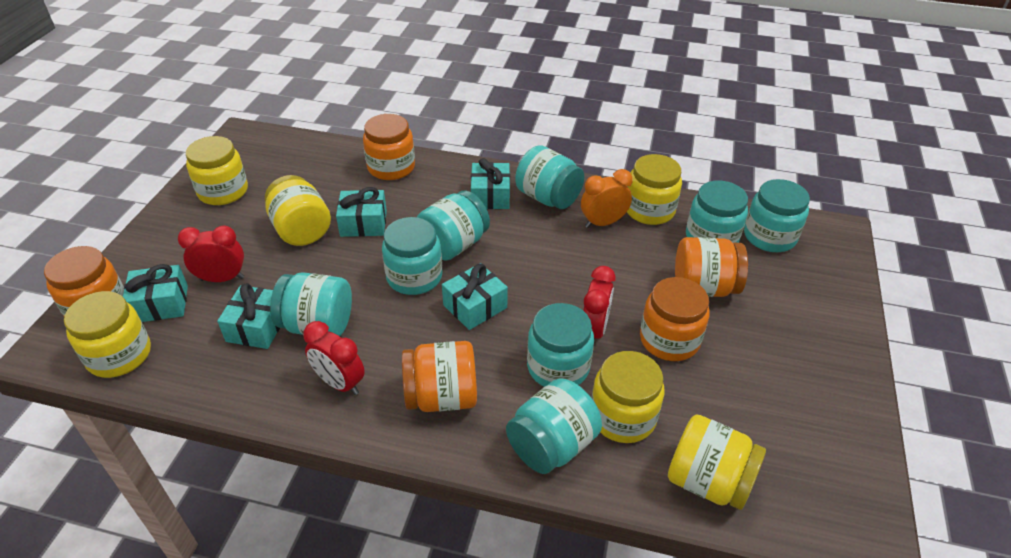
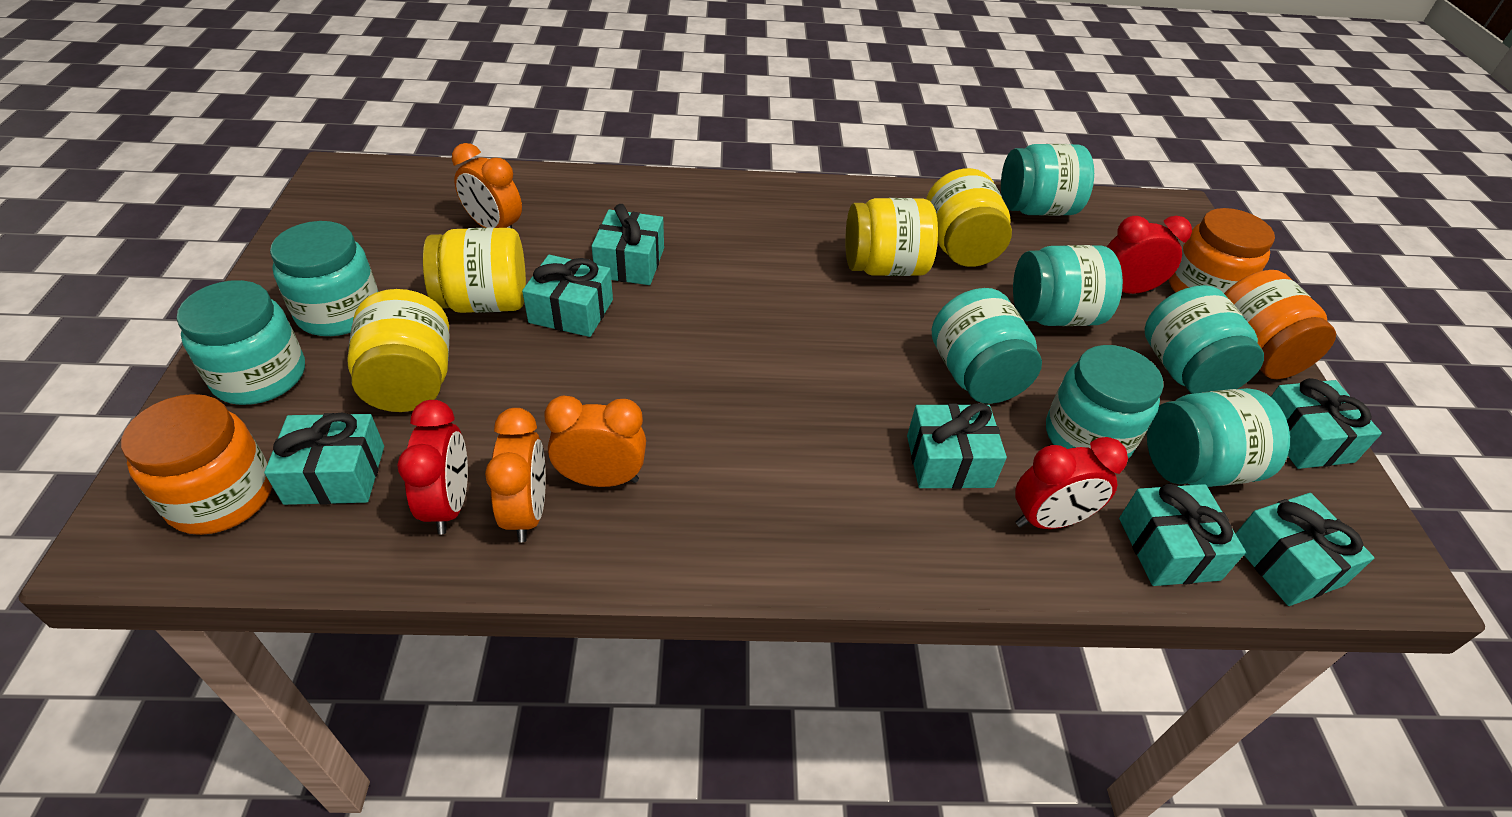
orange clock: 1 -> 3
orange jar: 5 -> 3
turquoise gift: 5 -> 7
yellow jar: 6 -> 4

